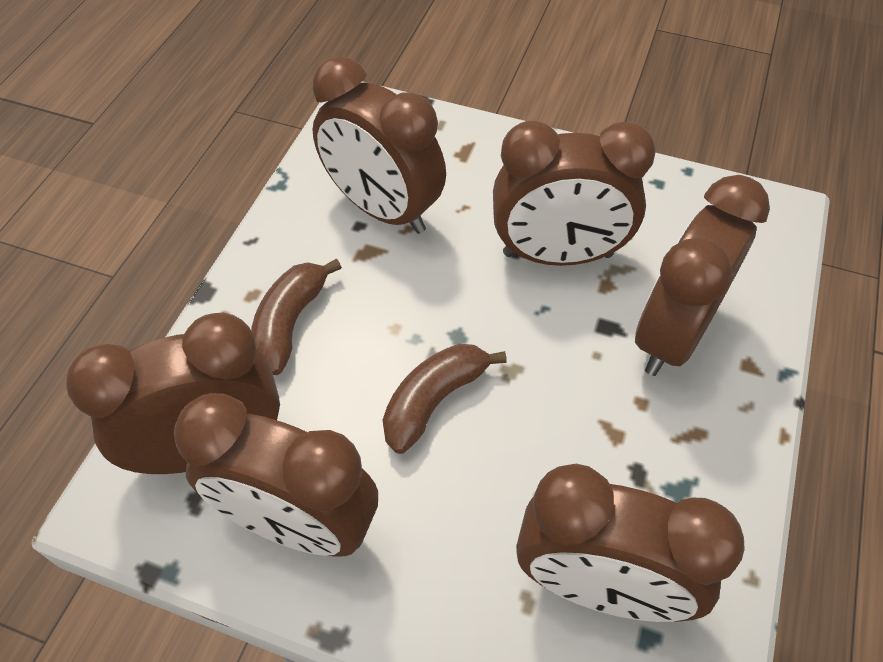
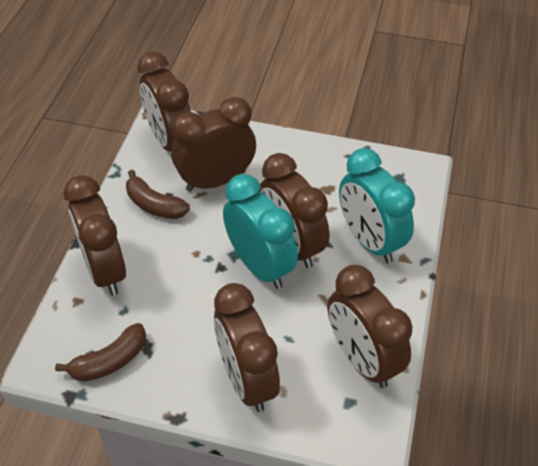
turquoise clock: 0 -> 2

